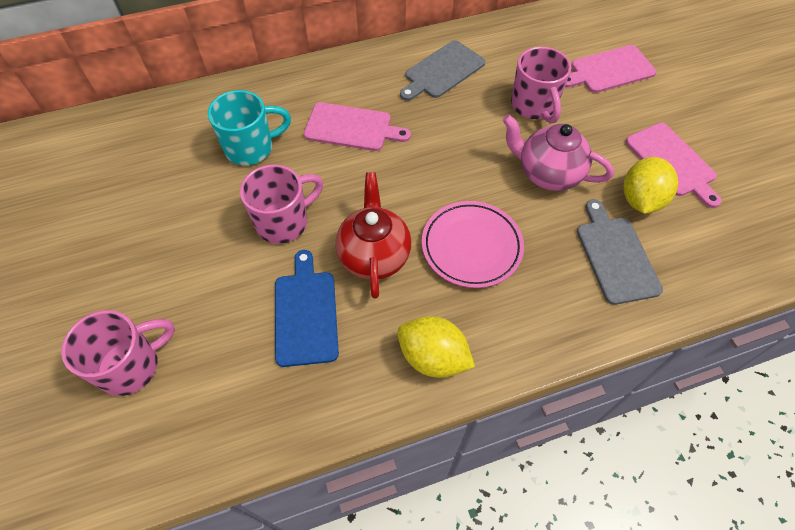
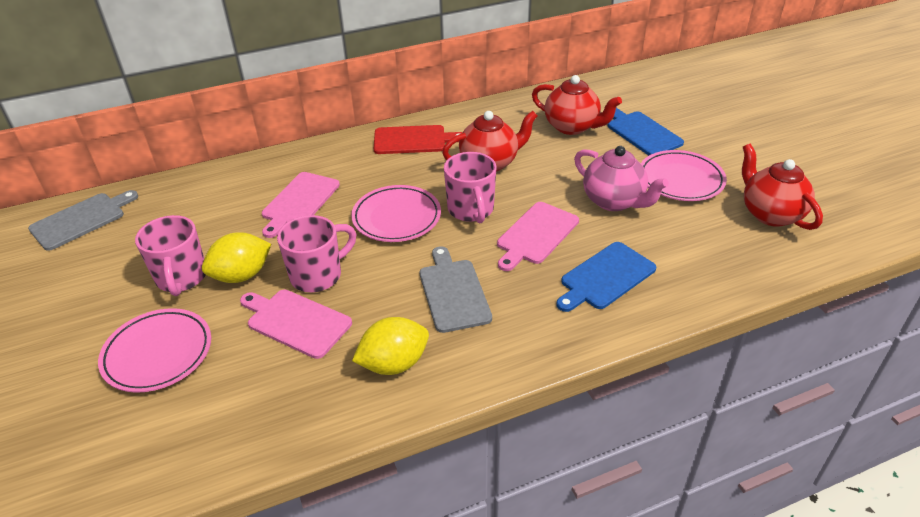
blue cutting board: 1 -> 2
pink plate: 1 -> 3
red cutting board: 0 -> 1
red teapot: 1 -> 3
turquoise mug: 1 -> 0

